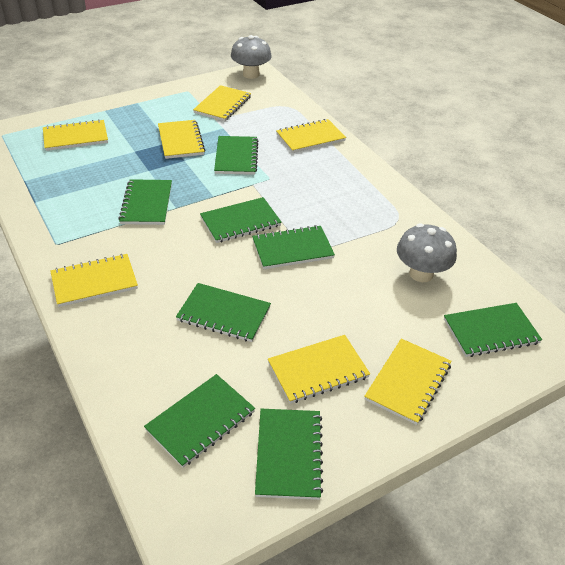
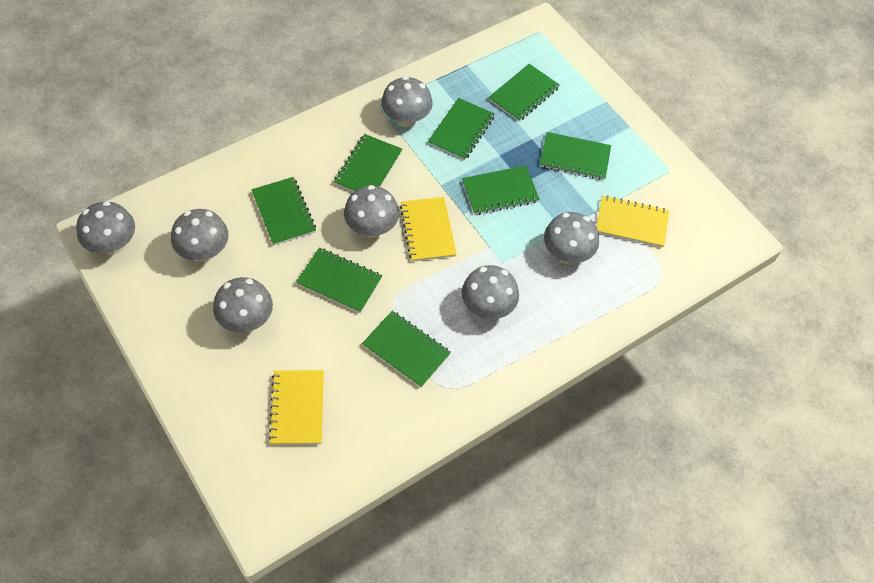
grey mushroom: 2 -> 7
yellow notebook: 7 -> 3

